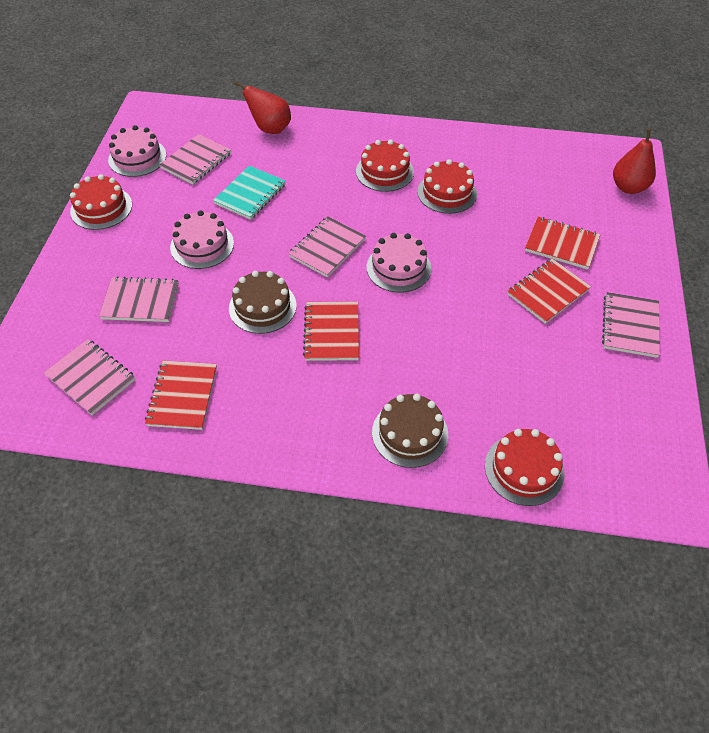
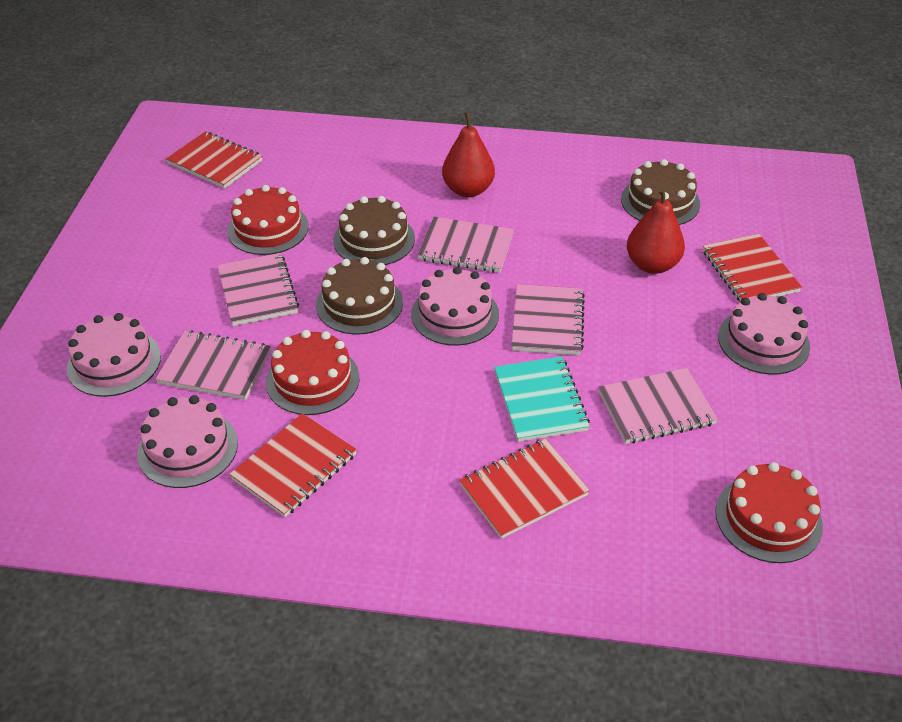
brown cake: 2 -> 3
pink cake: 3 -> 4
red cake: 4 -> 3

